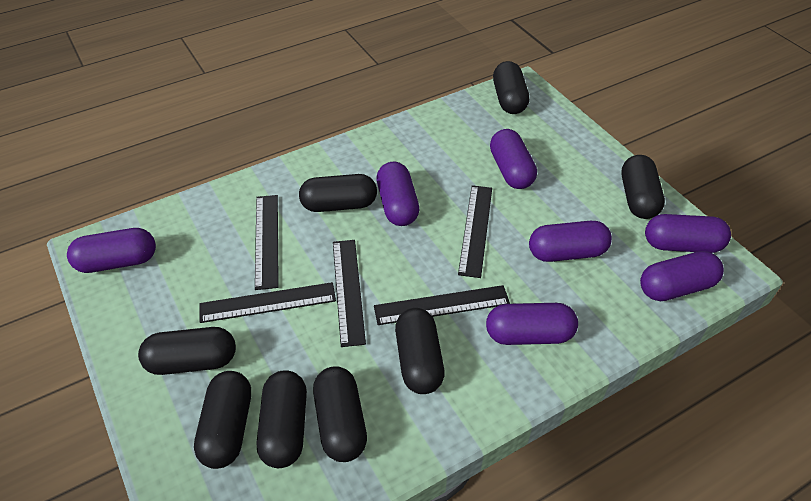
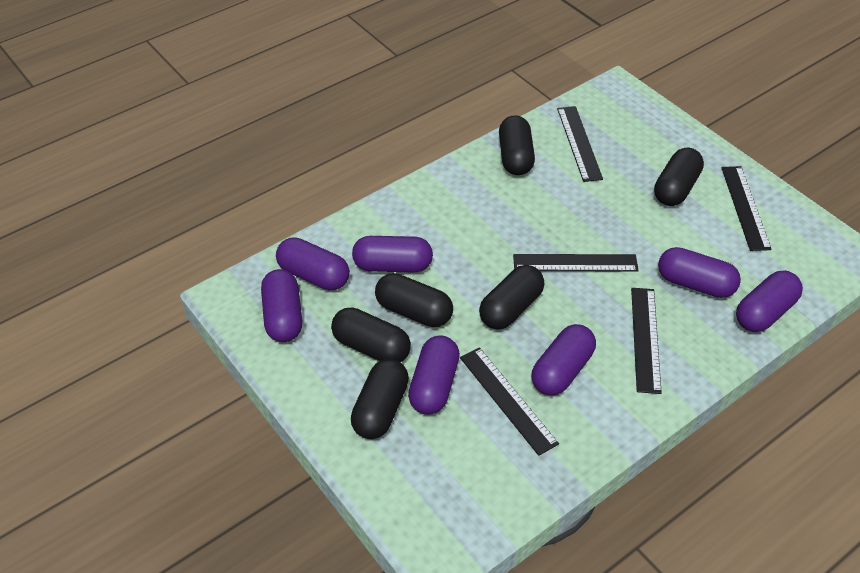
black capsule: 8 -> 6

